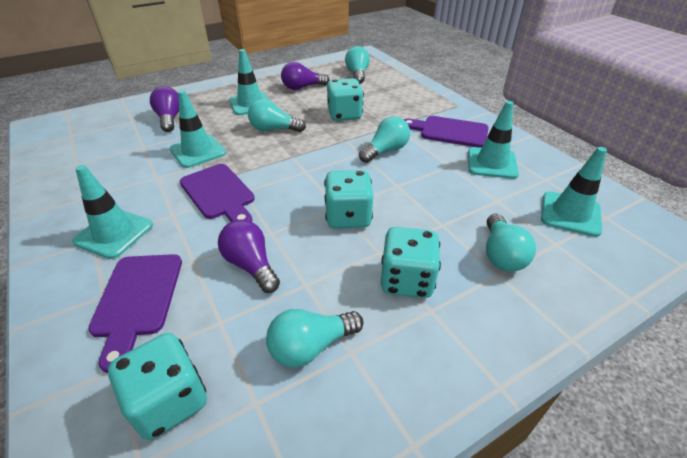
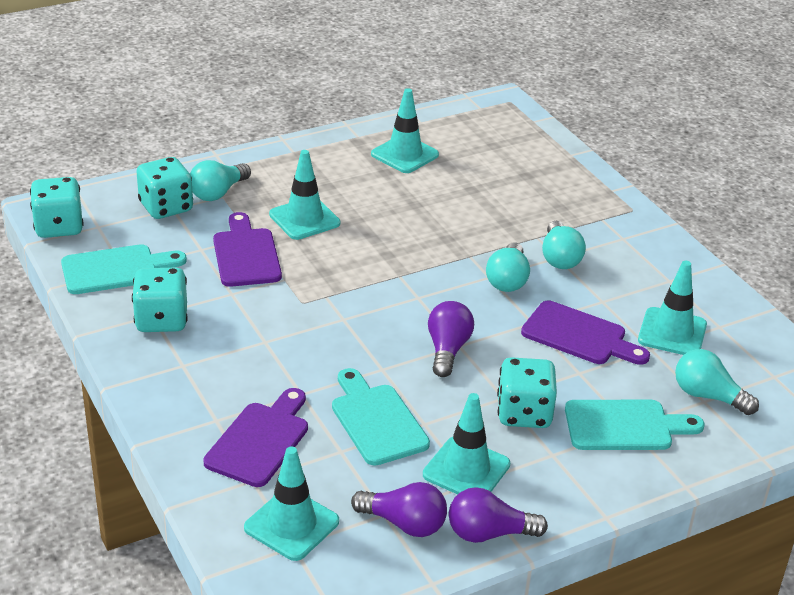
turquoise cutting board: 0 -> 3
turquoise light bulb: 5 -> 4

